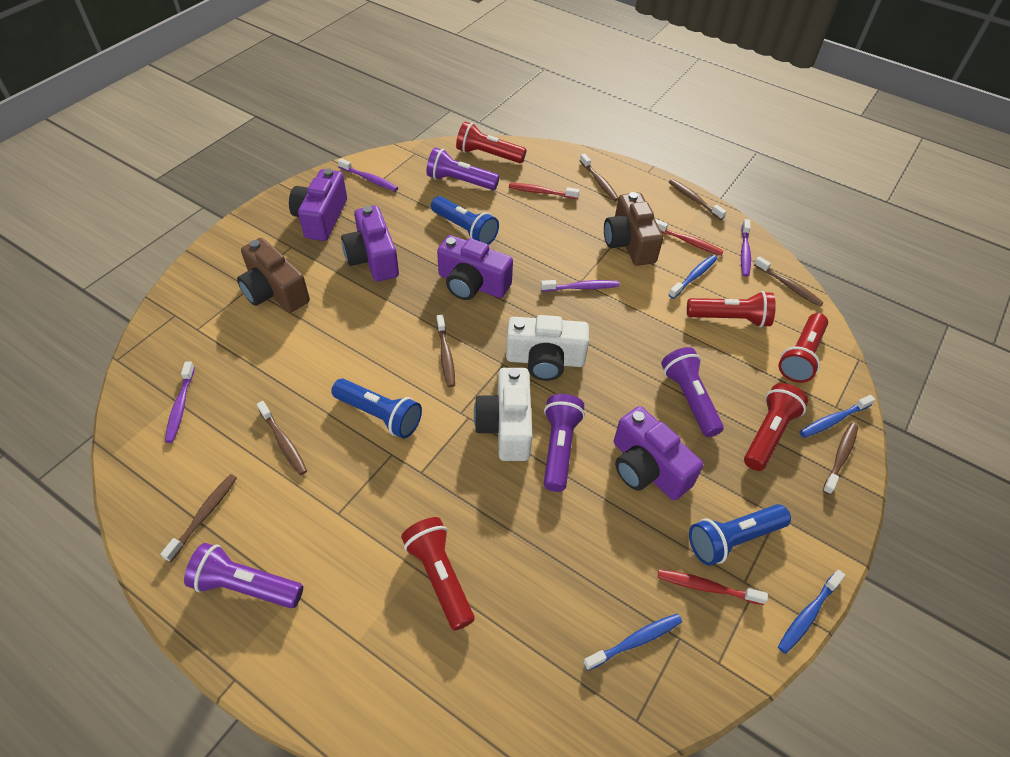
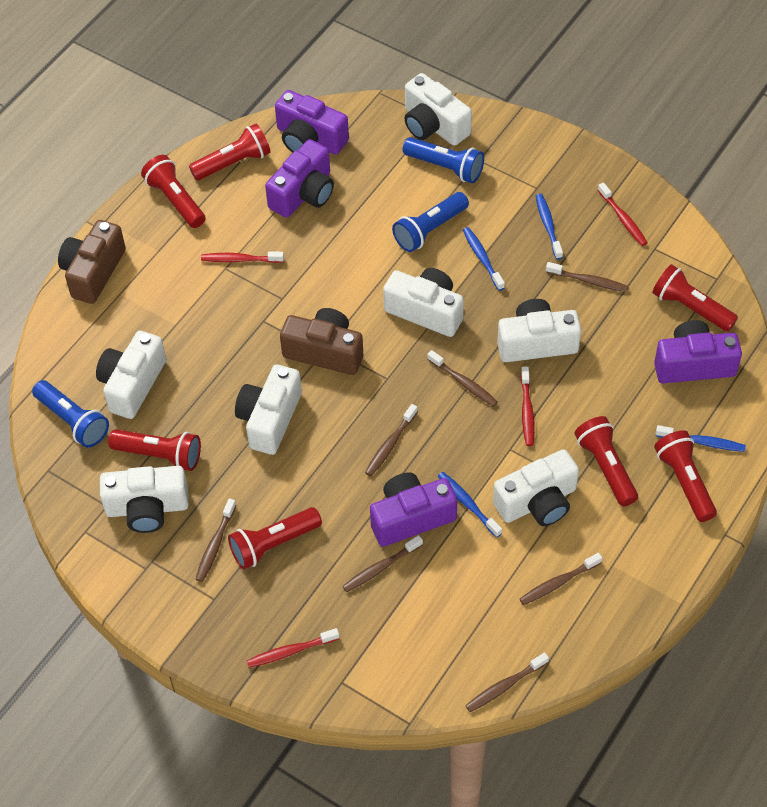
purple flashlight: 4 -> 0
purple toothbrush: 4 -> 0
red flashlight: 5 -> 7
red toothbrush: 3 -> 4
white camera: 2 -> 7

